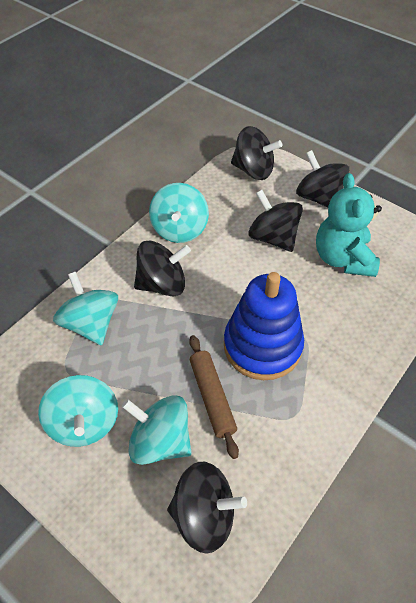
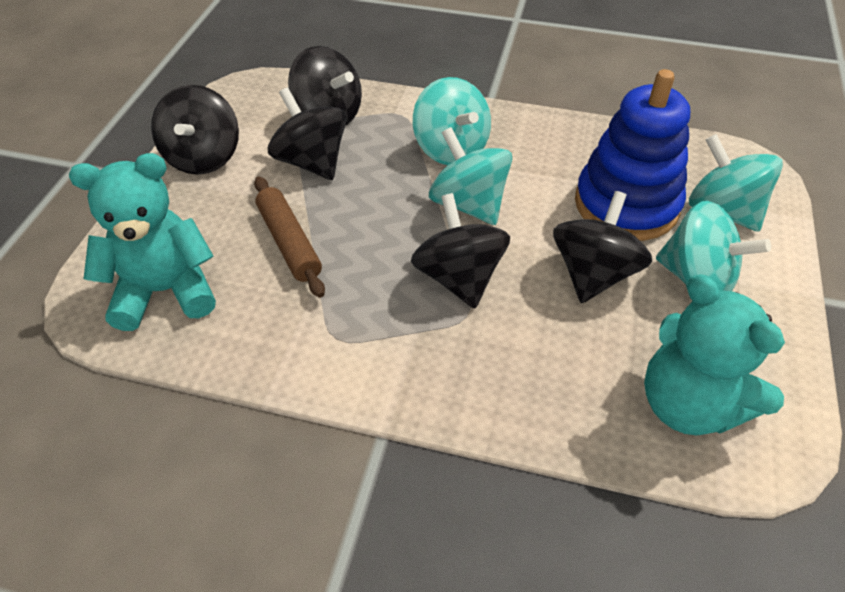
turquoise teddy bear: 1 -> 2

